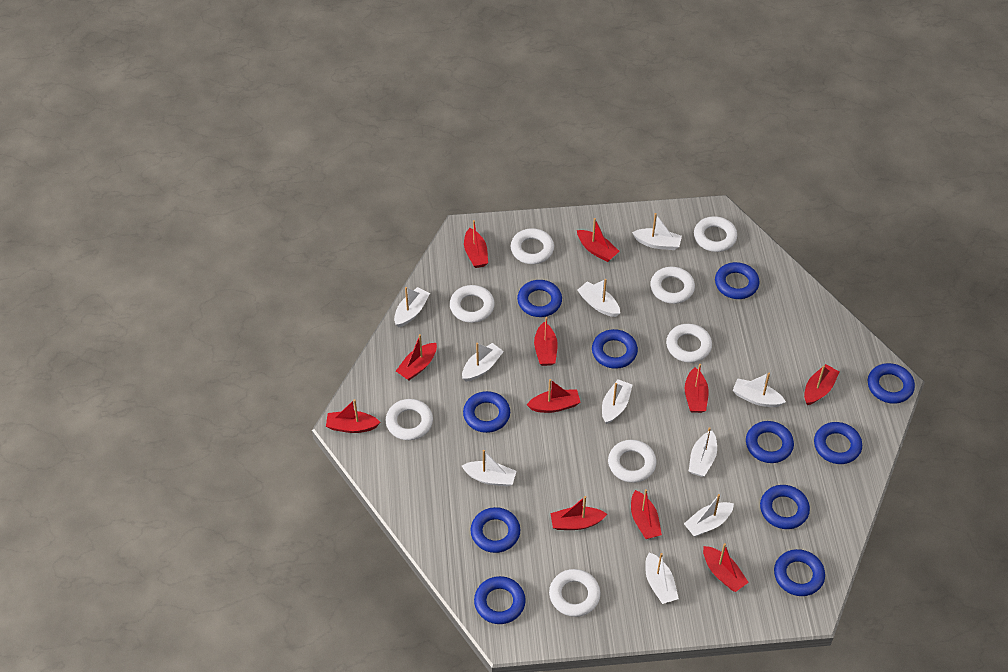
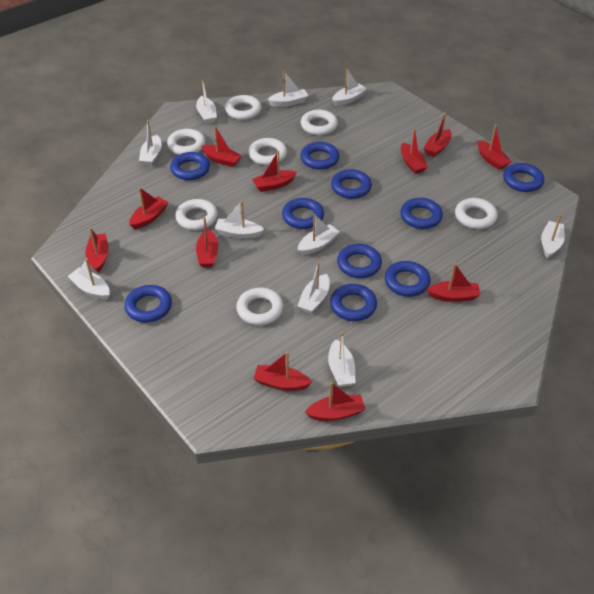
blue ring: 11 -> 10
white ring: 8 -> 7

